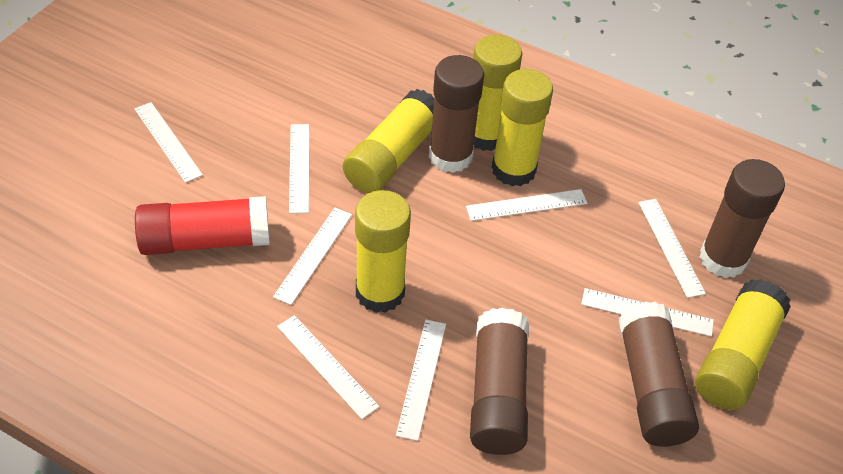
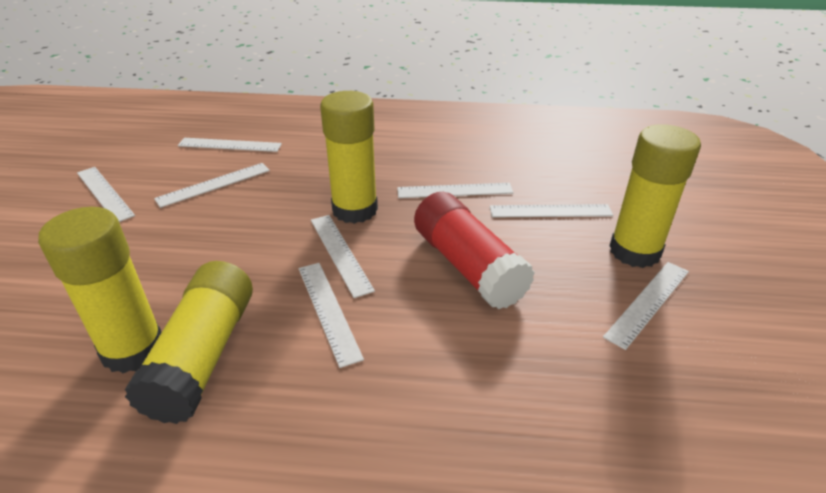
brown glue stick: 4 -> 0
yellow glue stick: 5 -> 4

